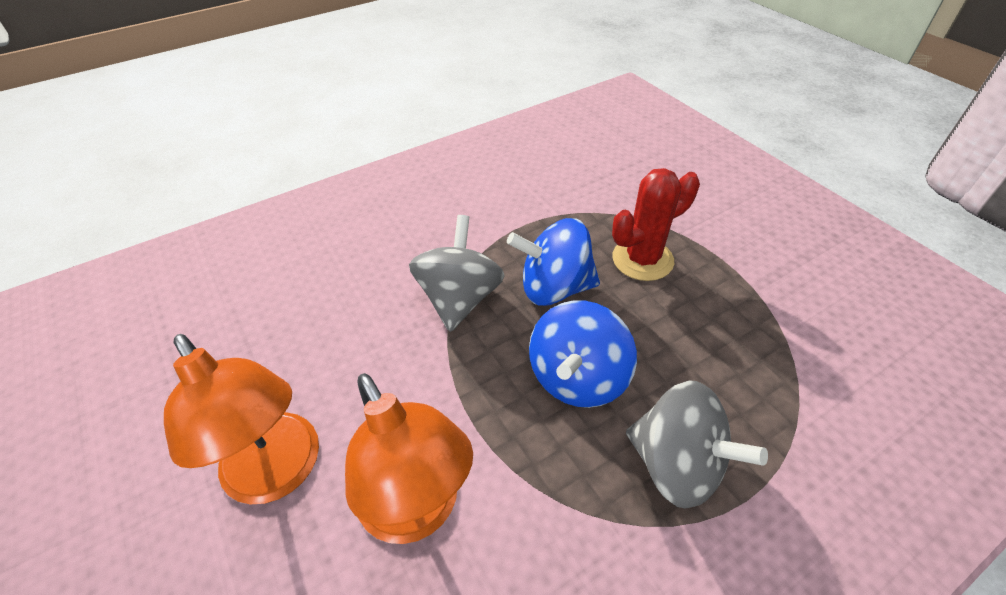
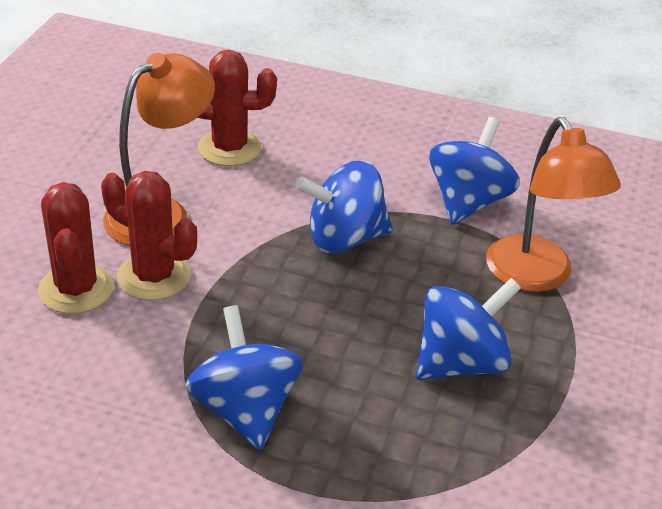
blue spinning top: 2 -> 4
grey spinning top: 2 -> 0
red cactus: 1 -> 3

